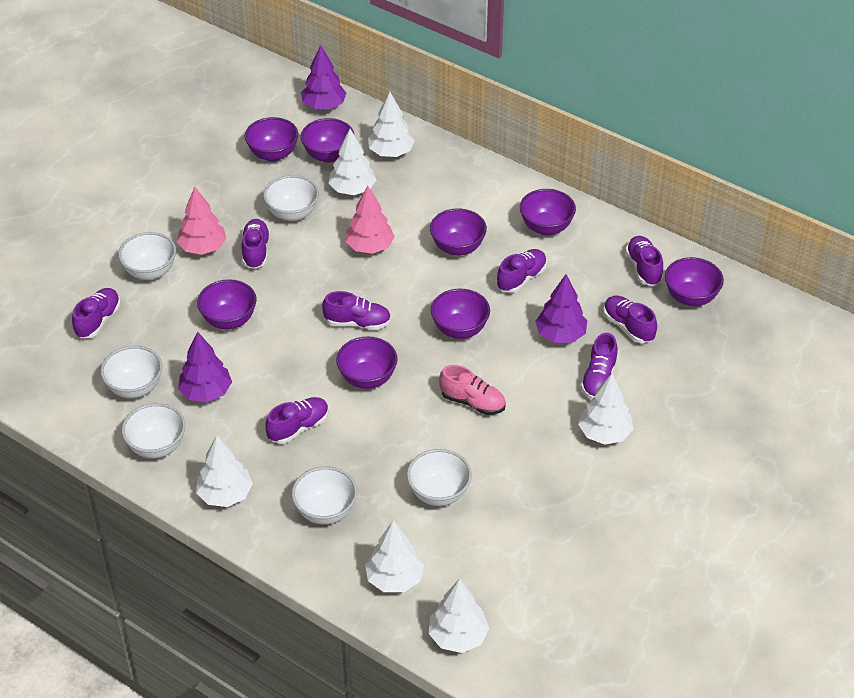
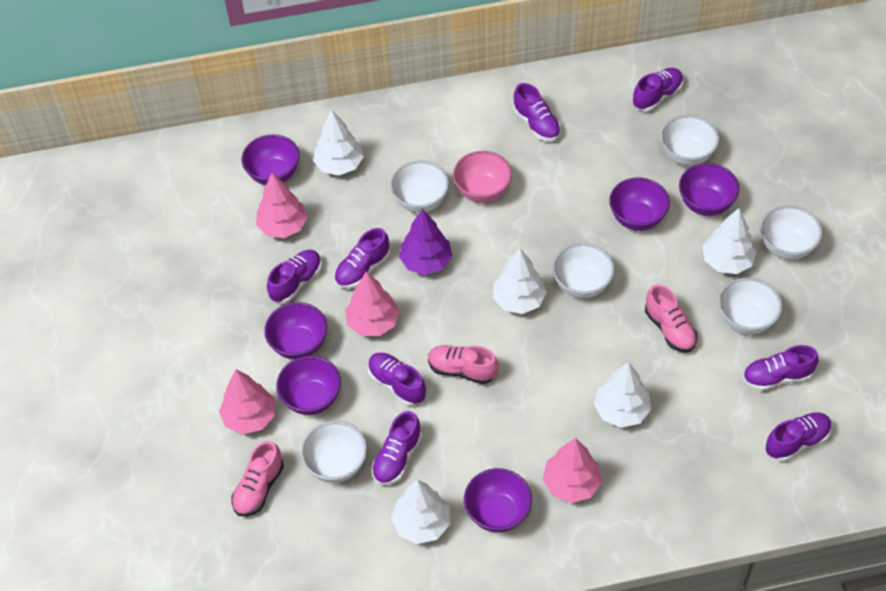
pink bowl: 0 -> 1
pink shoe: 1 -> 3
pink tree: 2 -> 4
purple bowl: 8 -> 6
purple tree: 3 -> 1
white tree: 6 -> 5

